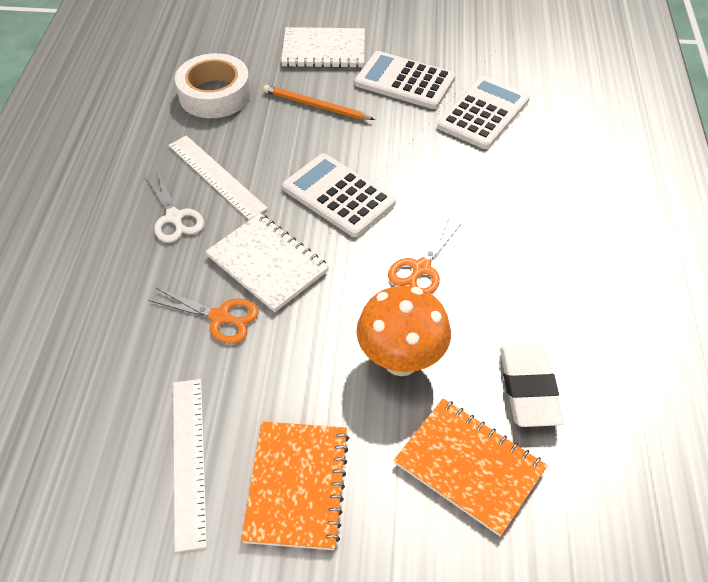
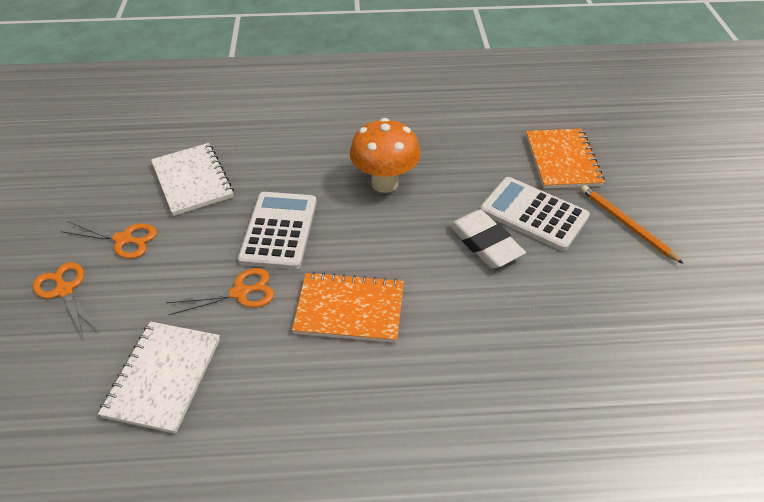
orange scissors: 2 -> 3
white calculator: 3 -> 2
white ruler: 2 -> 0
white scissors: 1 -> 0
white tape: 1 -> 0

